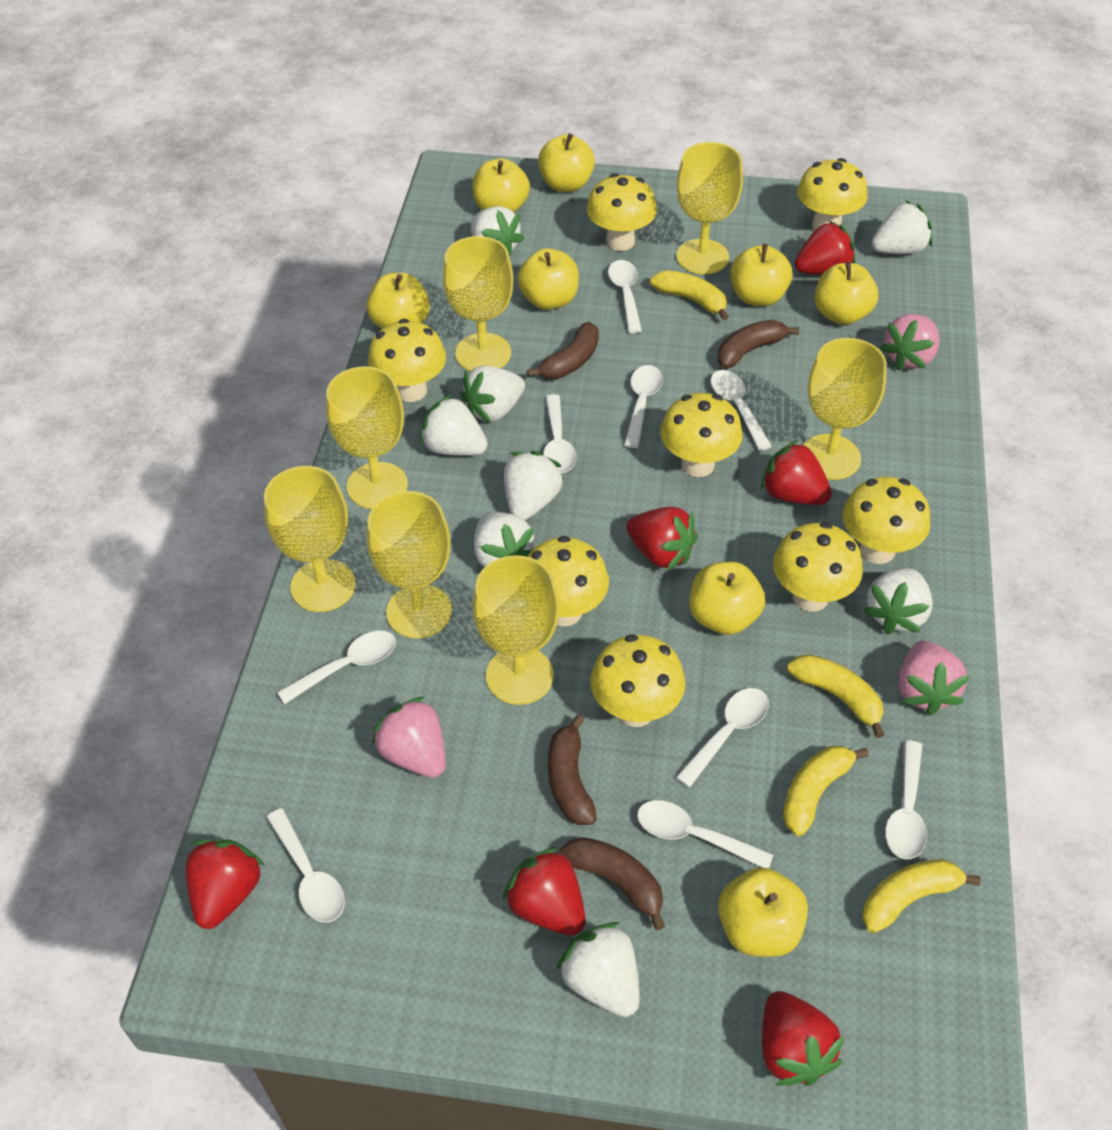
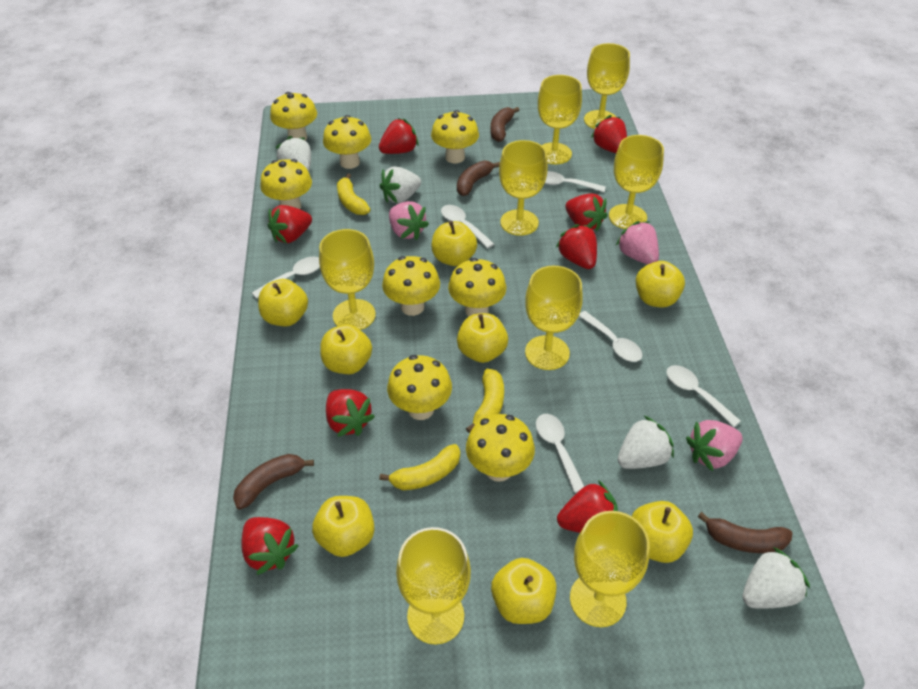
red strawberry: 6 -> 8
white spoon: 9 -> 6
white strawberry: 8 -> 4
yellow banana: 4 -> 3
yellow goblet: 7 -> 8

